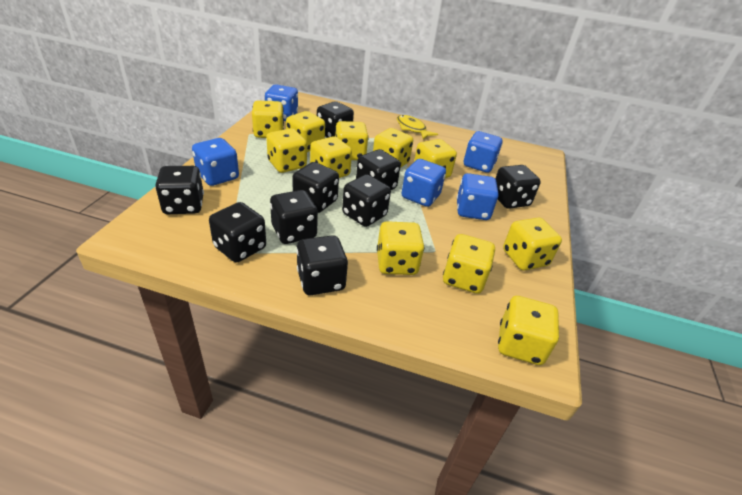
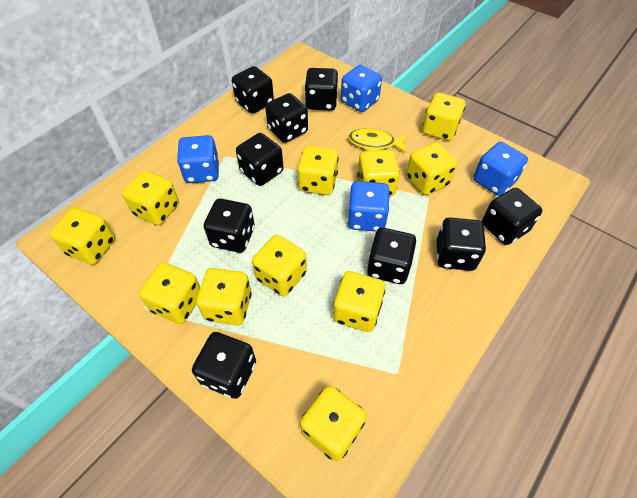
blue dice: 5 -> 4

